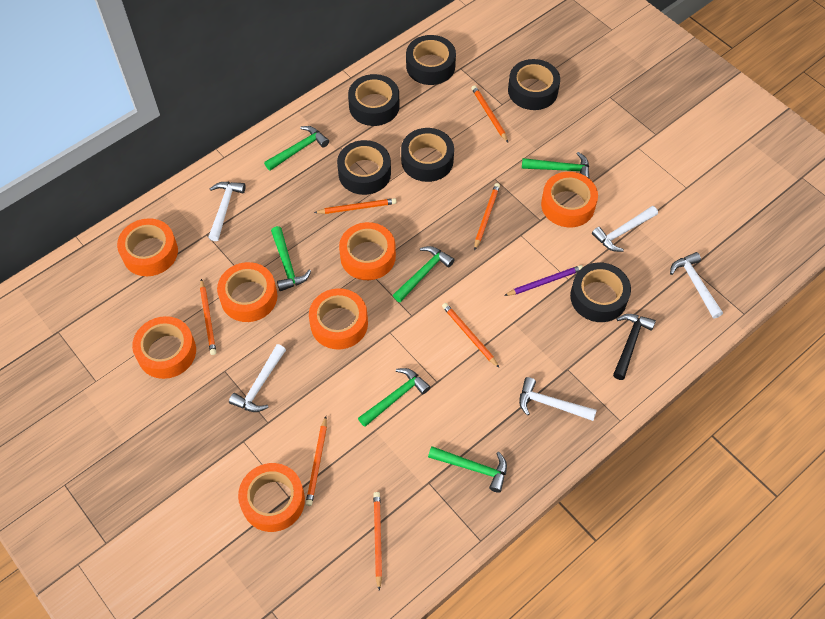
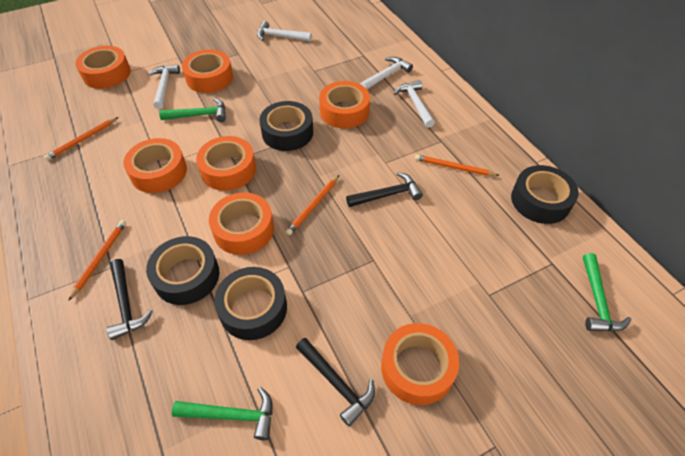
black hammer: 1 -> 3
black tape: 6 -> 4
green hammer: 6 -> 3
orange pencil: 7 -> 4
purple pencil: 1 -> 0
white hammer: 5 -> 4

